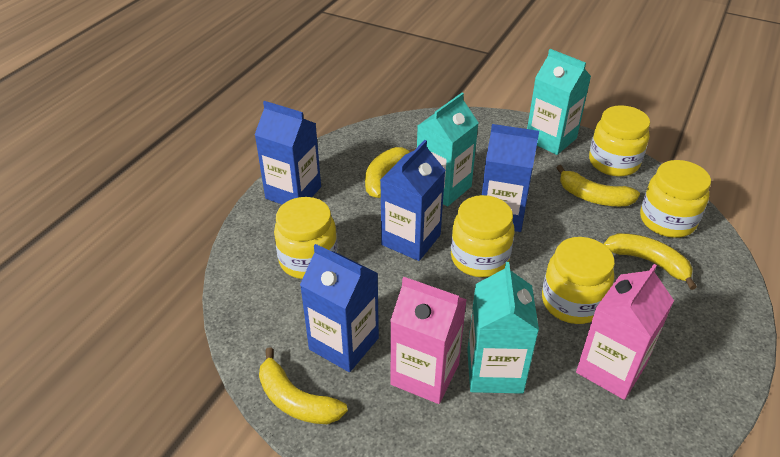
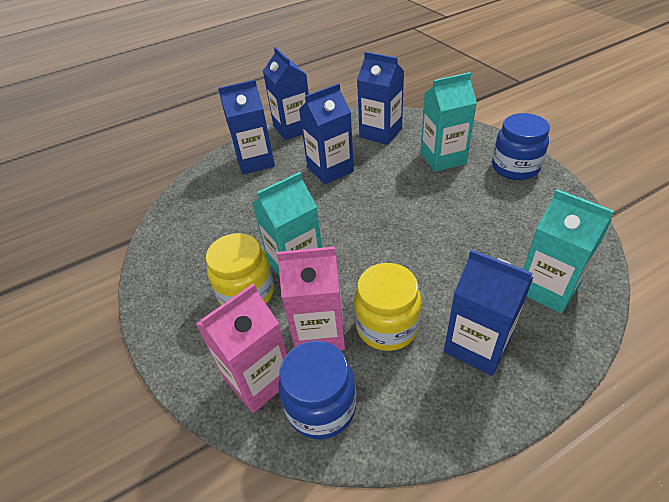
blue carton: 4 -> 5
blue jar: 0 -> 2
yellow banana: 4 -> 0
yellow jar: 5 -> 2

